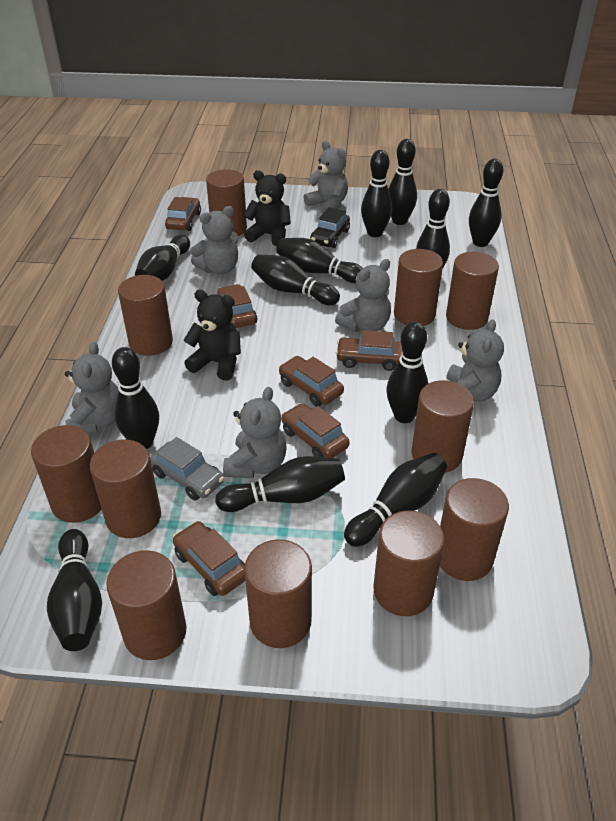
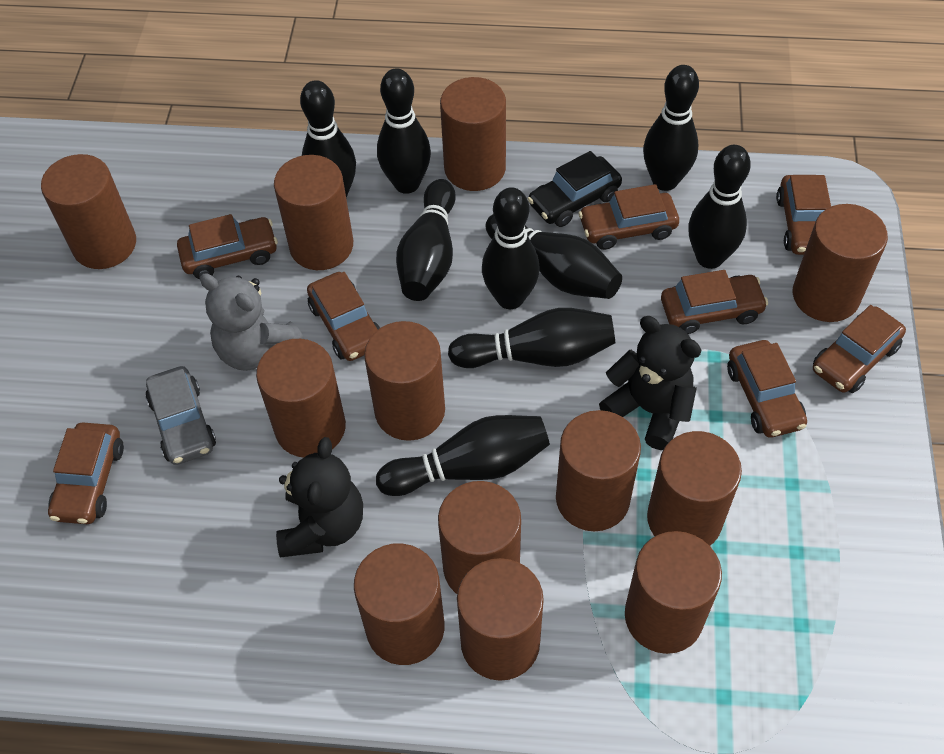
black bowling pin: 12 -> 9
brown car: 6 -> 8
brown cylinder: 11 -> 12
grey teddy bear: 6 -> 1

